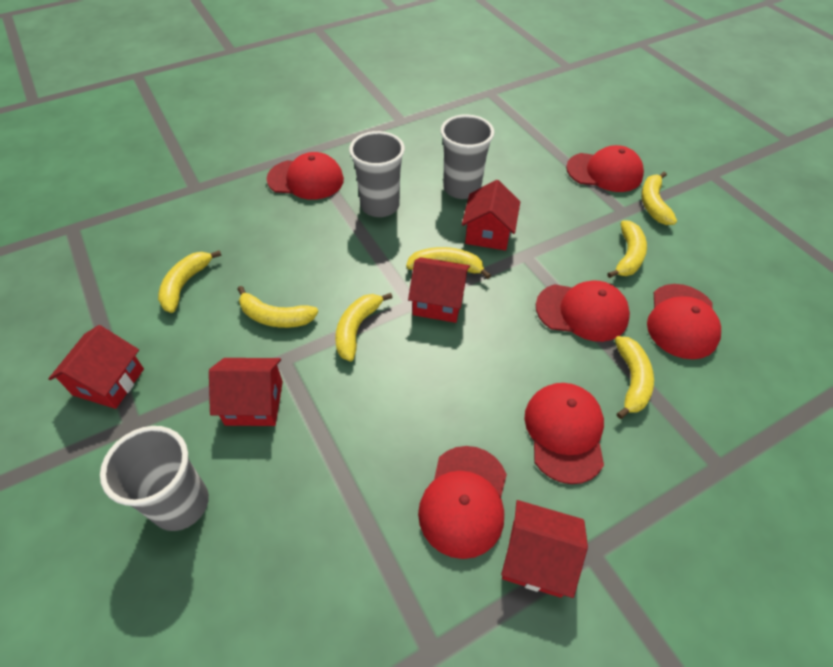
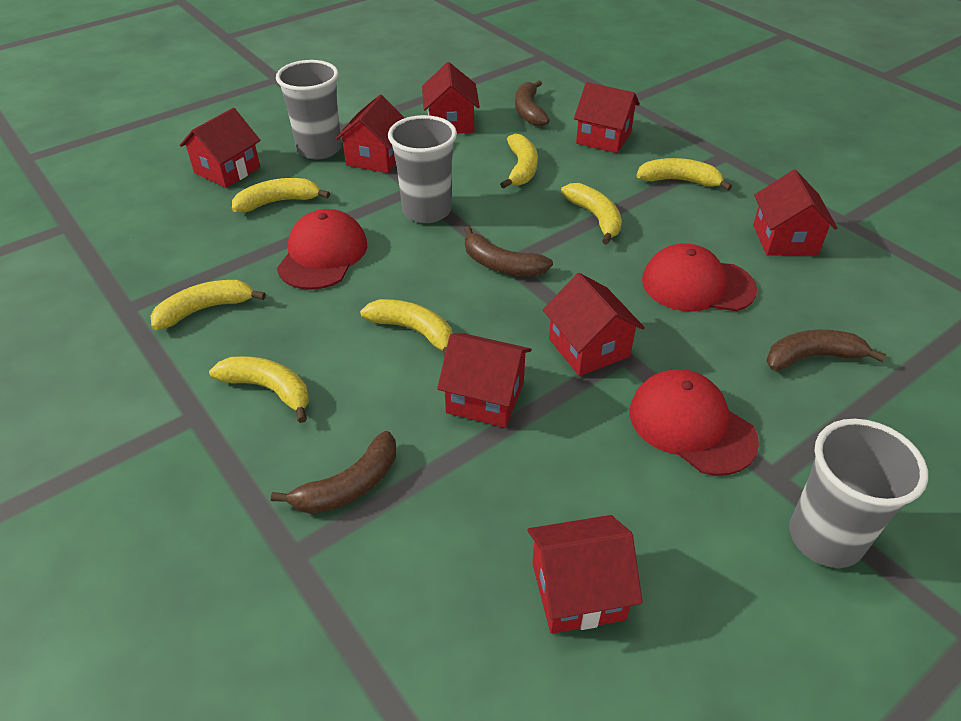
brown banana: 0 -> 4
red cap: 6 -> 3
red house: 5 -> 8

